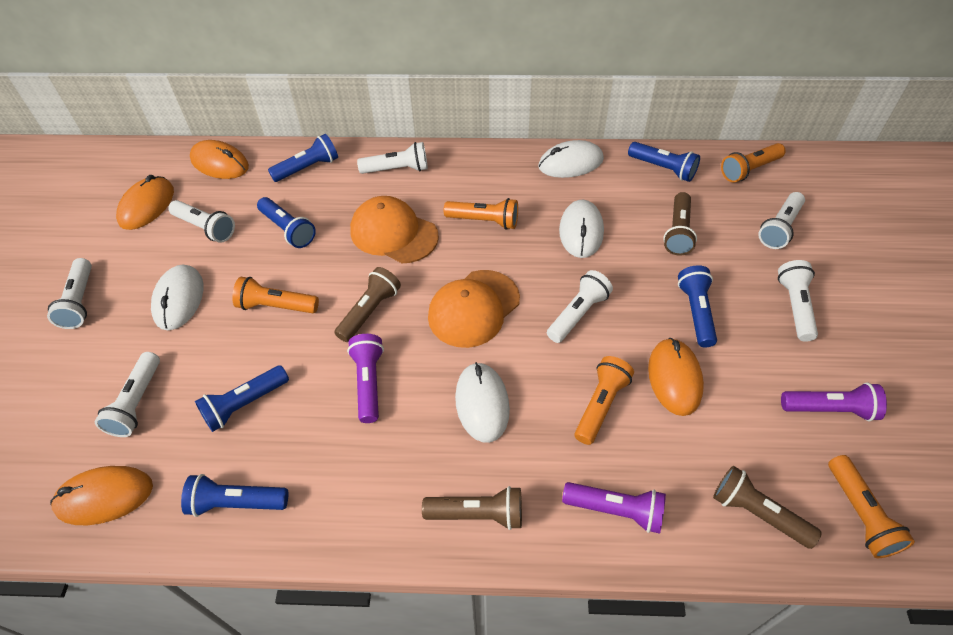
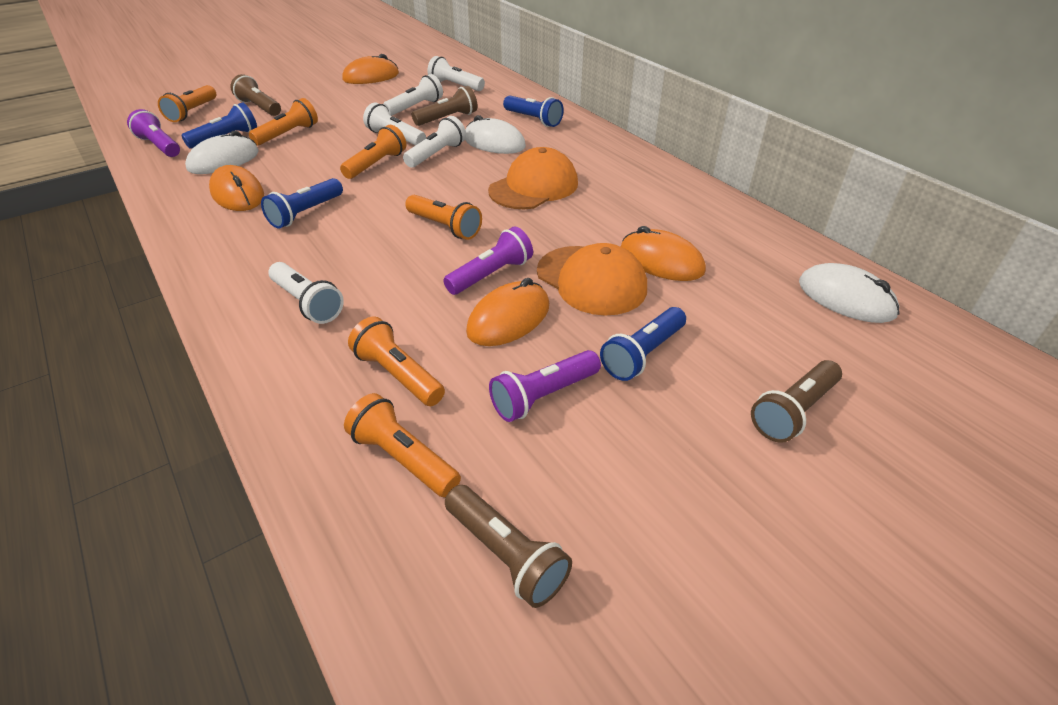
blue flashlight: 6 -> 4
orange flashlight: 5 -> 6
white flashlight: 7 -> 5
white mouse: 4 -> 3

